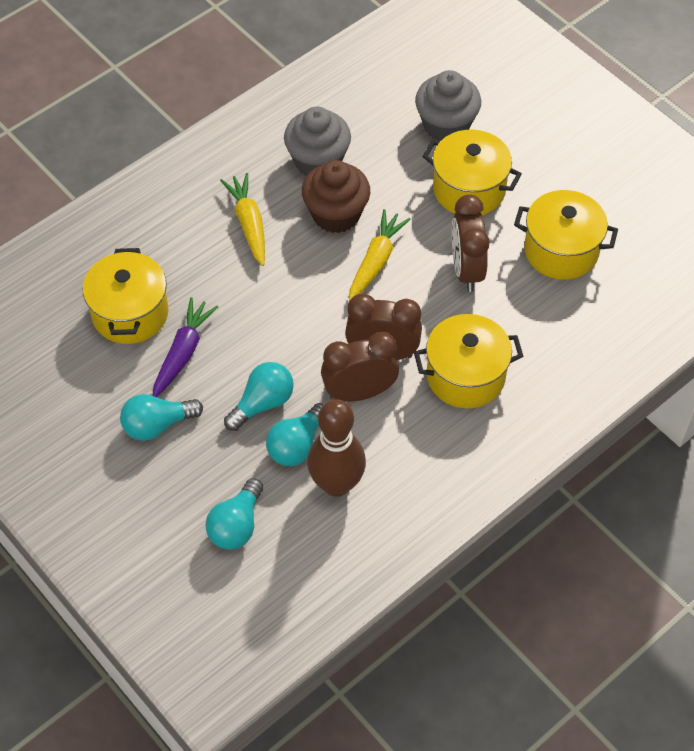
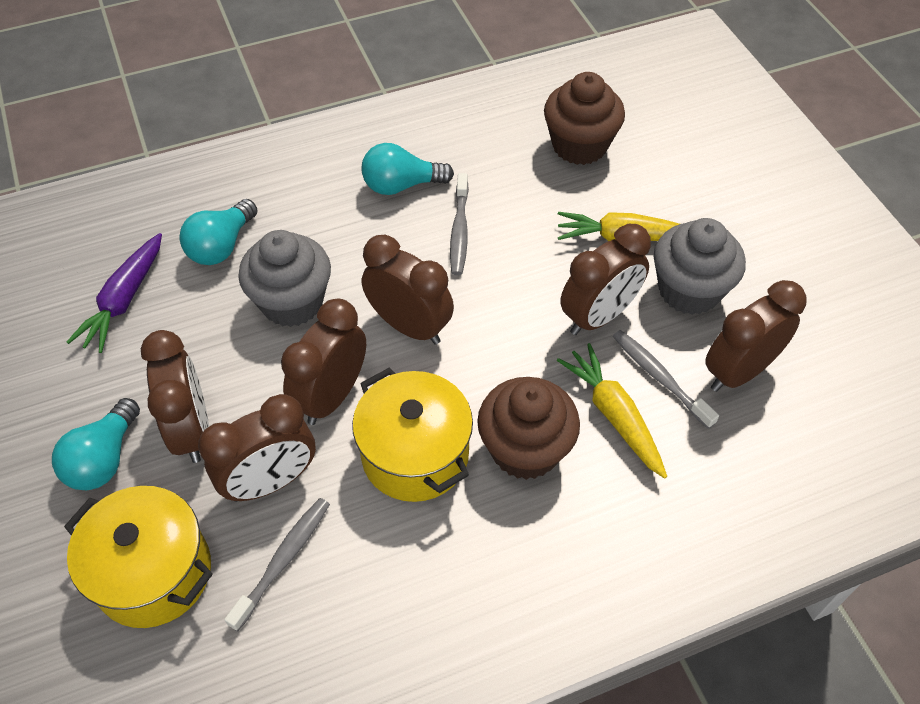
brown bowling pin: 1 -> 0
brown clock: 3 -> 6
brown cupcake: 1 -> 2
grey toothbrush: 0 -> 3
turquoise light bulb: 4 -> 3
yellow pot: 4 -> 2

